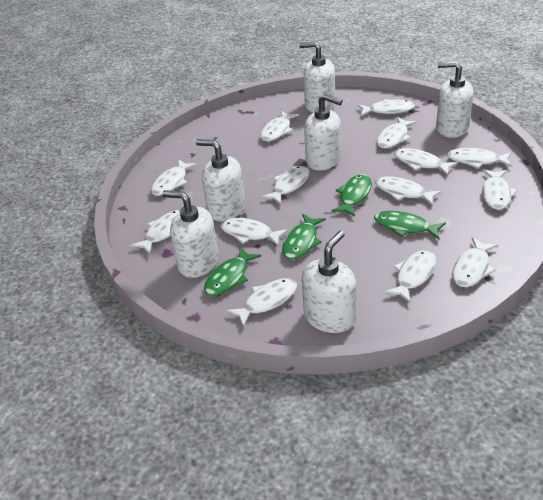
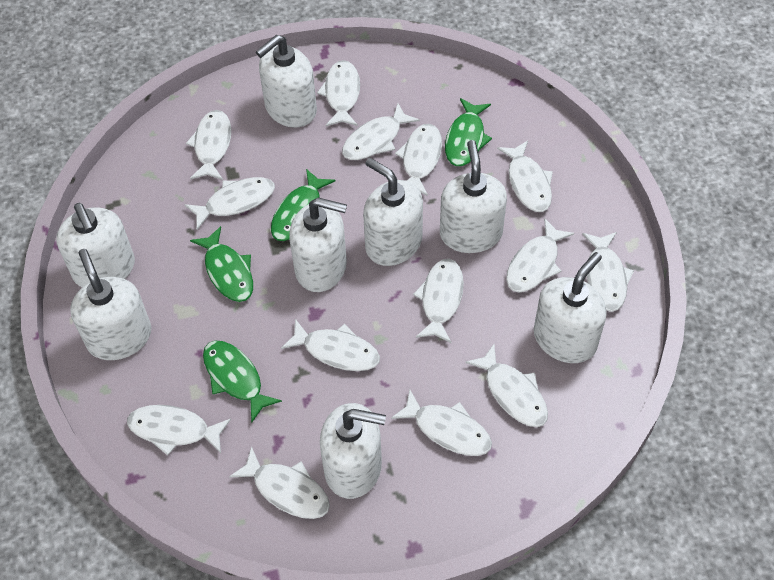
white soap dispenser: 6 -> 8

